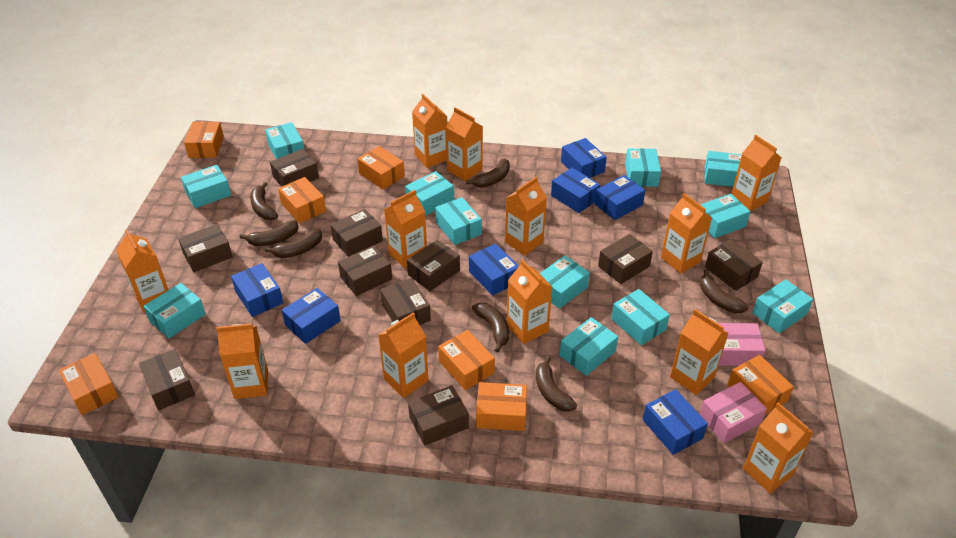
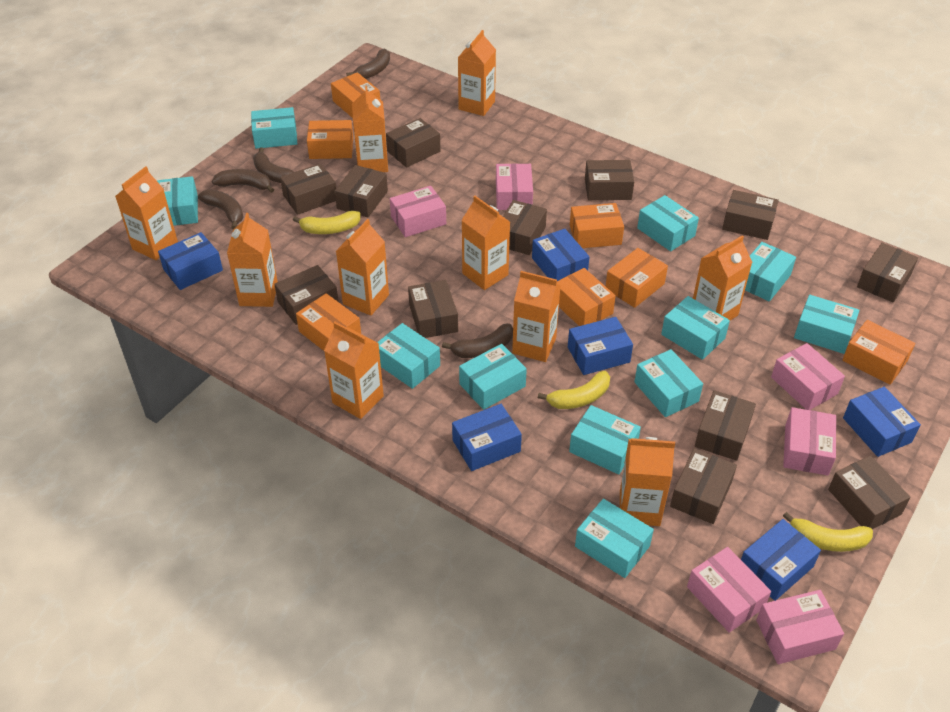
blue box: 7 -> 6
brown banana: 7 -> 5
brown box: 10 -> 12
orange carton: 12 -> 10
pink box: 2 -> 6
turquoise box: 12 -> 11
yellow banana: 0 -> 3

